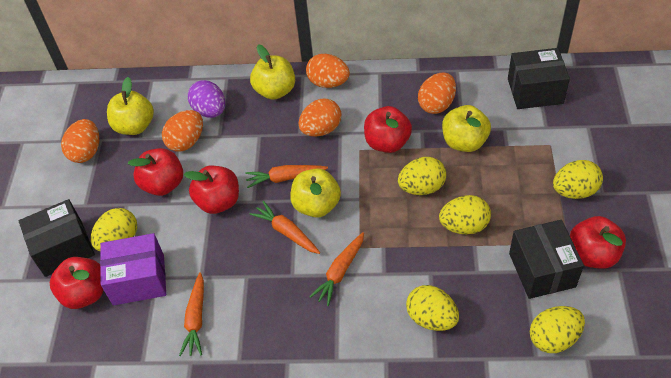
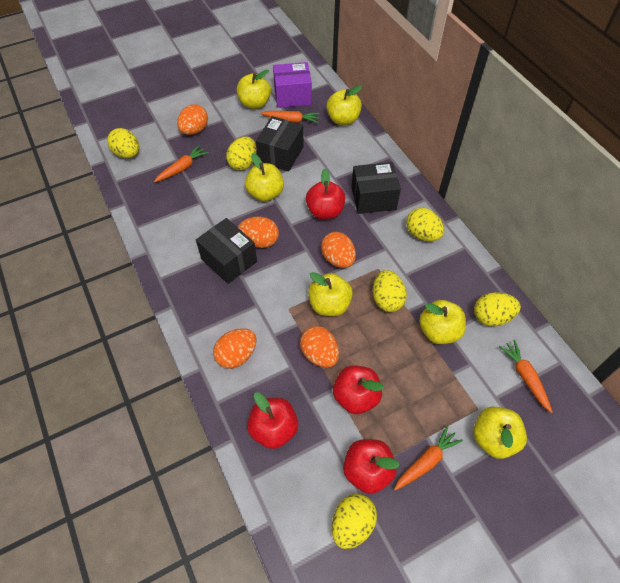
purple egg: 1 -> 0
red apple: 5 -> 4
yellow apple: 4 -> 6

